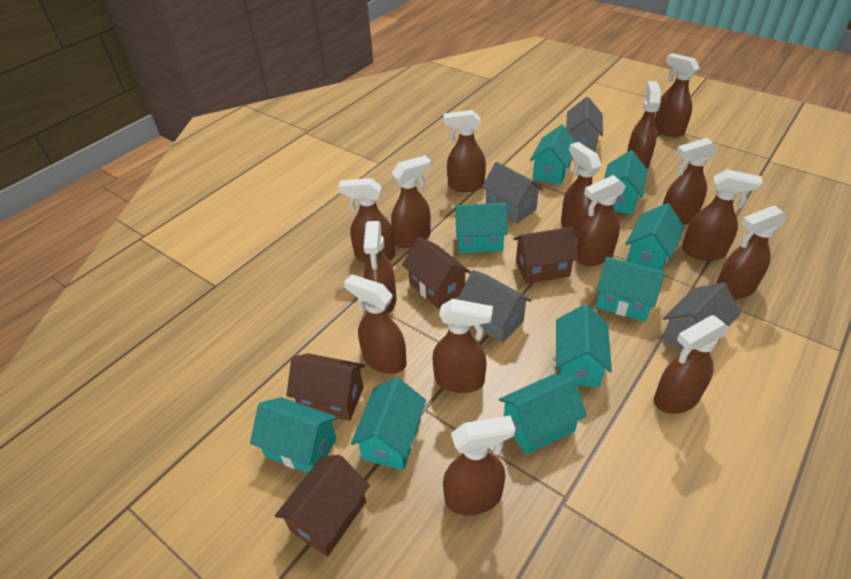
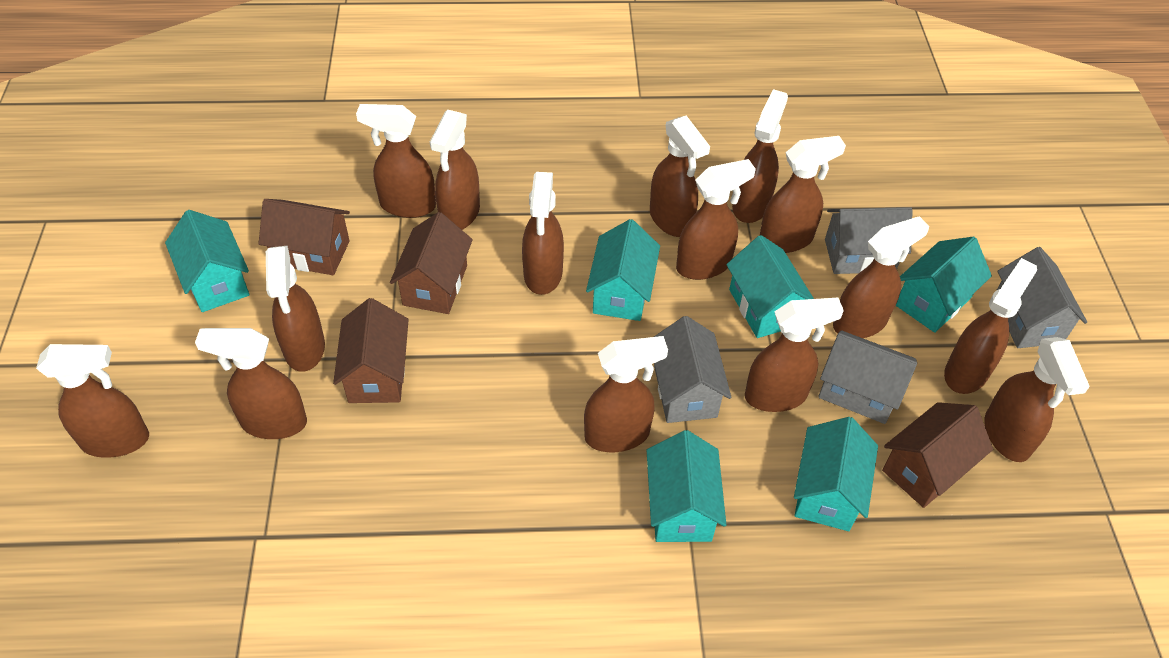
turquoise house: 9 -> 6

